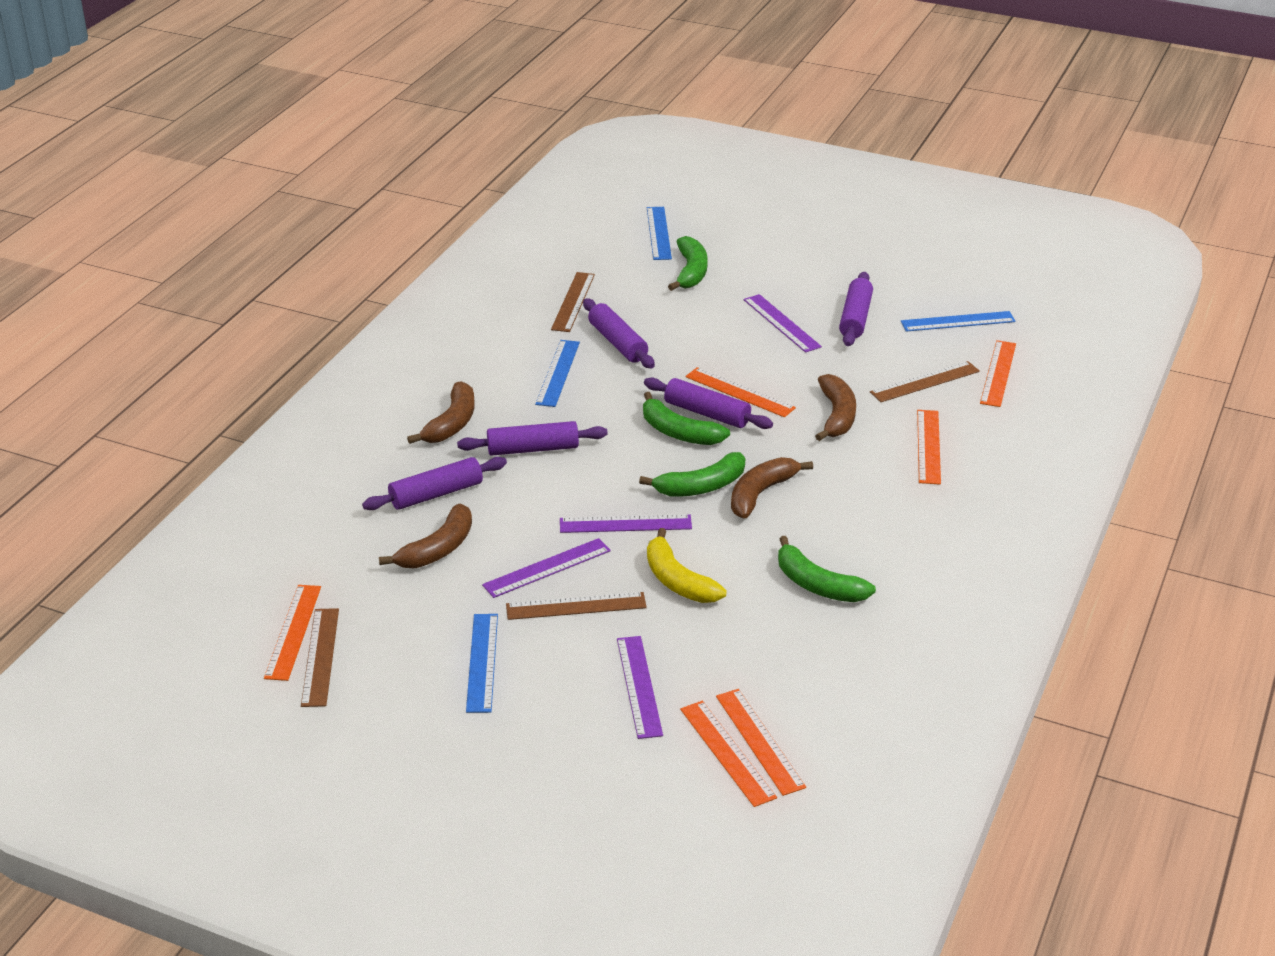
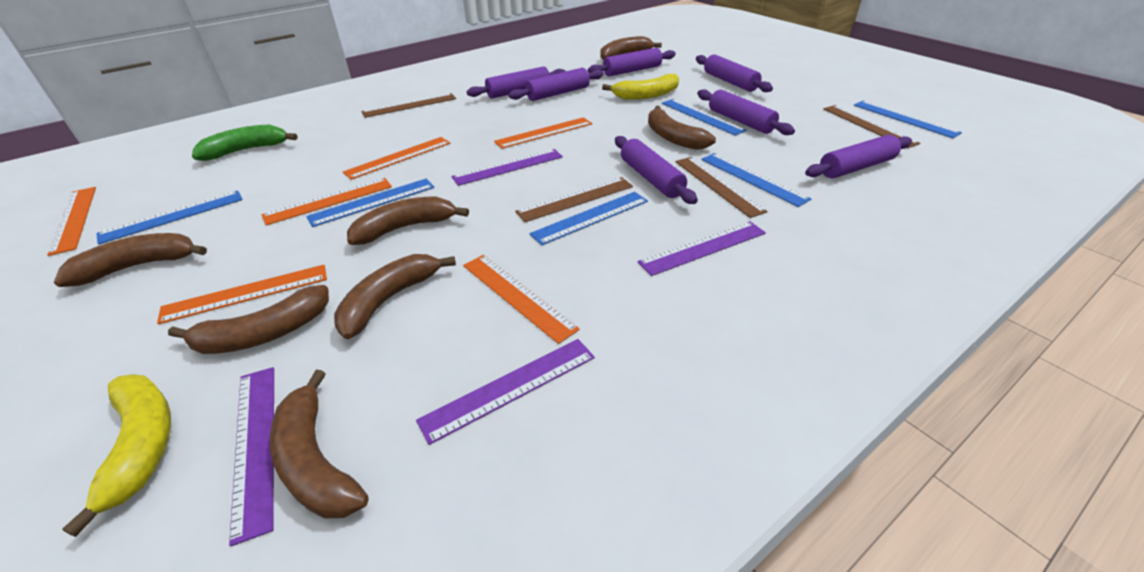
blue ruler: 4 -> 6
brown banana: 4 -> 7
green banana: 4 -> 1
purple rolling pin: 5 -> 7
yellow banana: 1 -> 2

